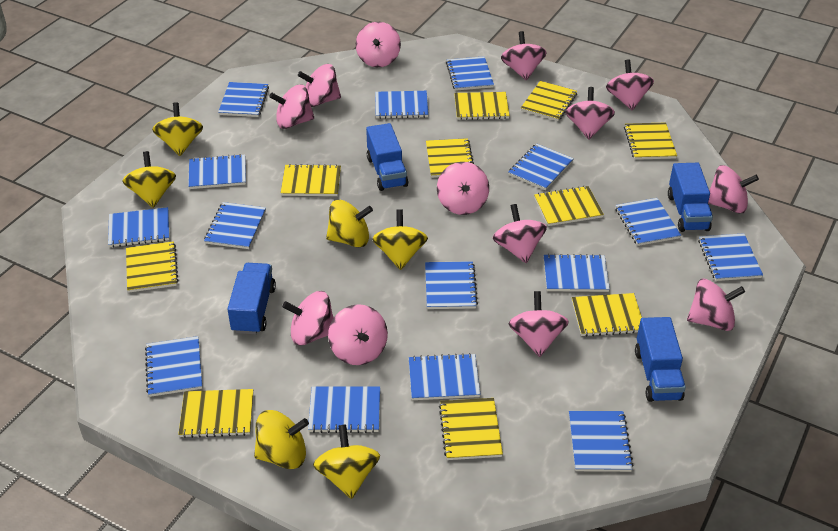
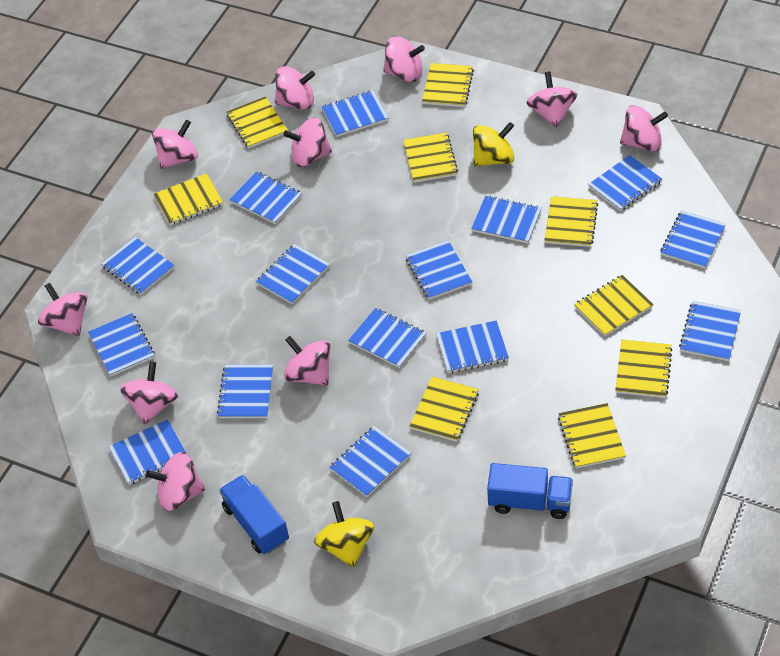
blue truck: 4 -> 2
pink spinning top: 13 -> 10
yellow notebook: 10 -> 9
yellow spinning top: 6 -> 2

